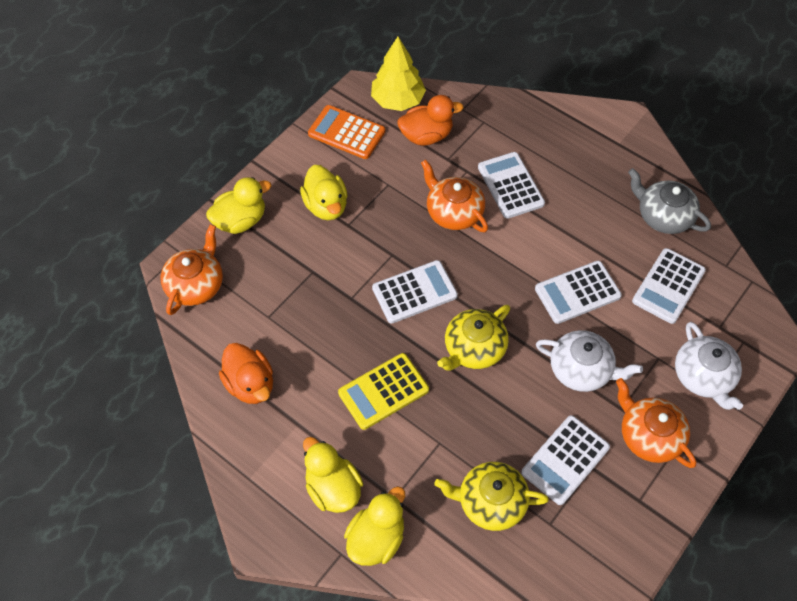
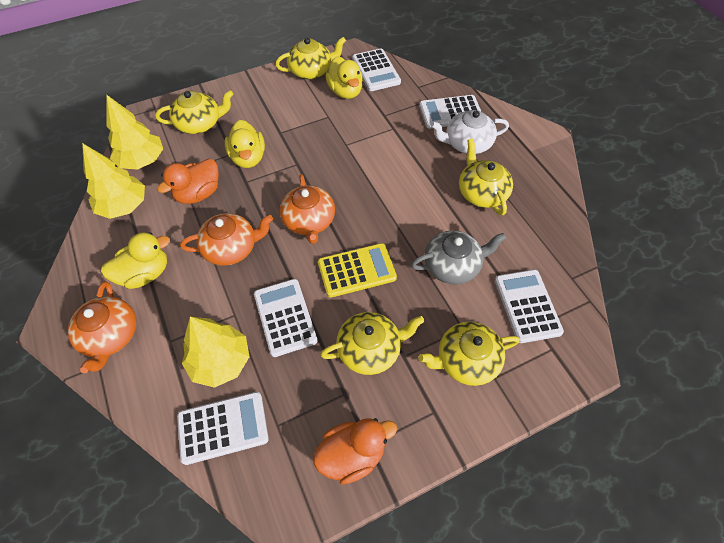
orange calculator: 1 -> 0
white teapot: 2 -> 1
yellow duck: 4 -> 3
yellow teapot: 2 -> 5
yellow tree: 1 -> 3

